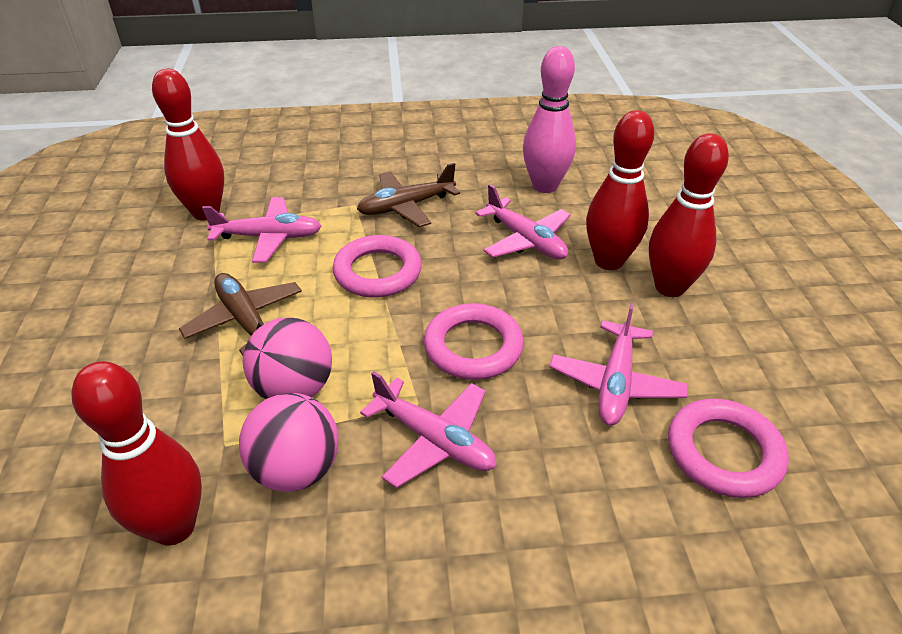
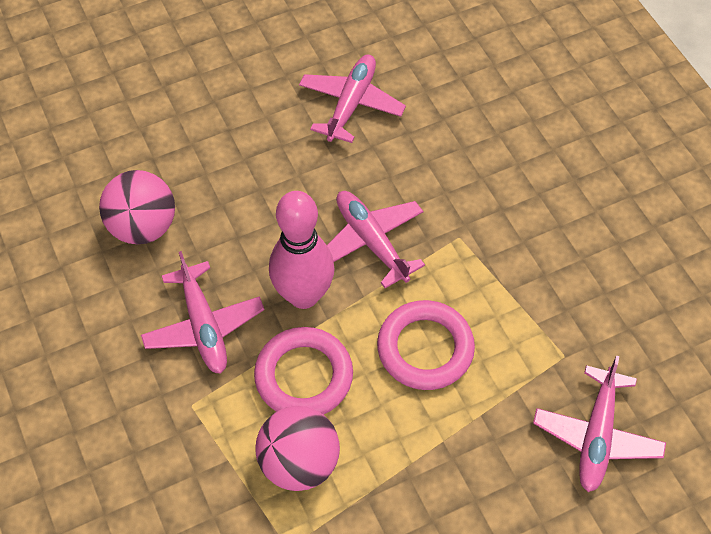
brown plane: 2 -> 0
pink ring: 3 -> 2
red bowling pin: 4 -> 0

